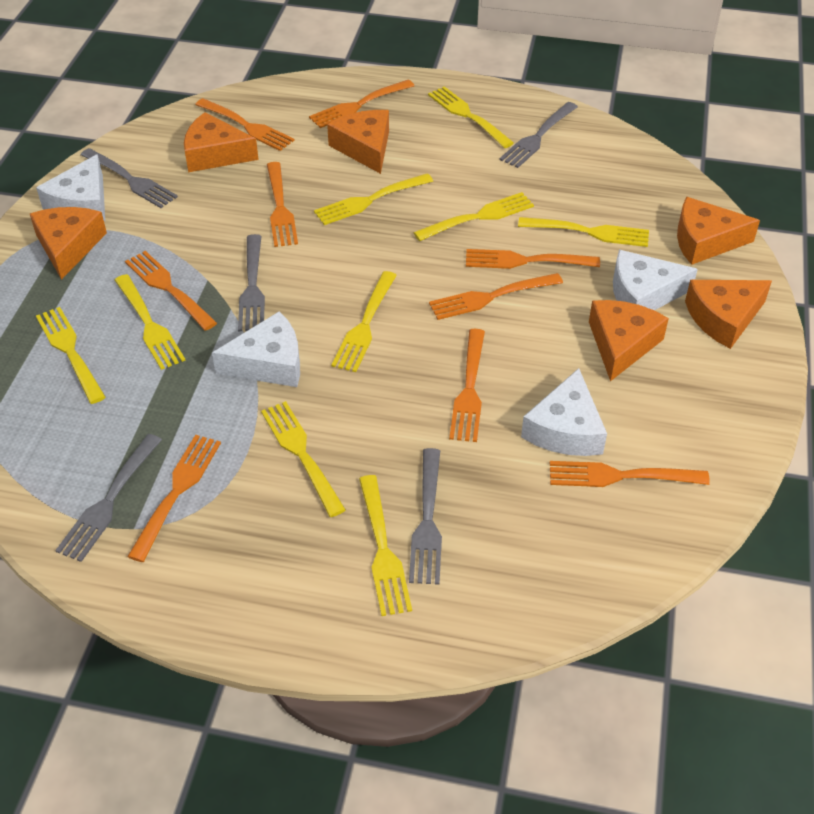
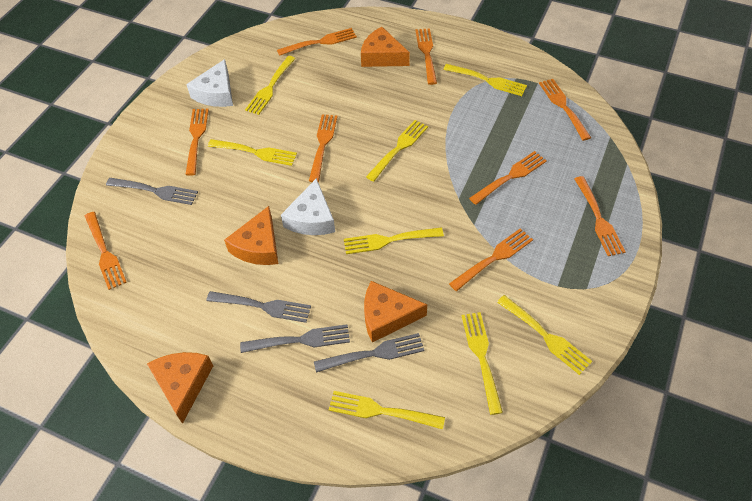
grey fork: 5 -> 4
orange cheese: 6 -> 4
white cheese: 4 -> 2
yellow fork: 9 -> 8

